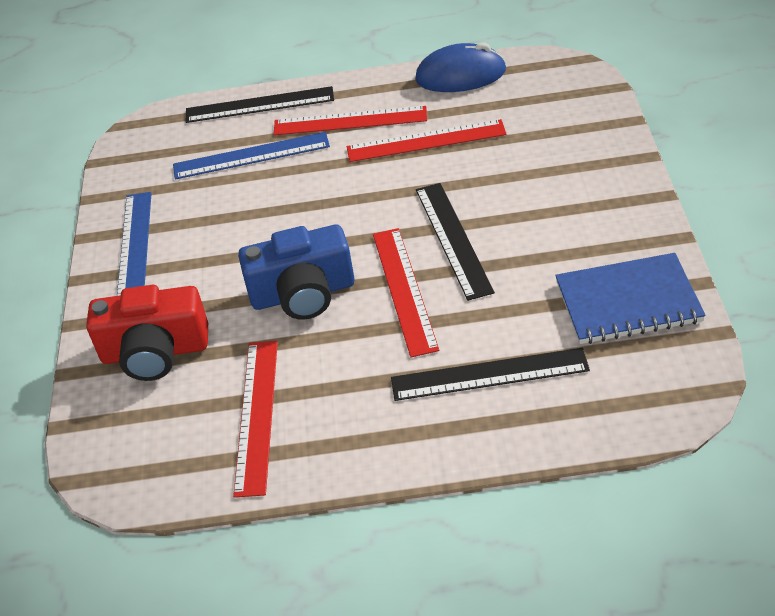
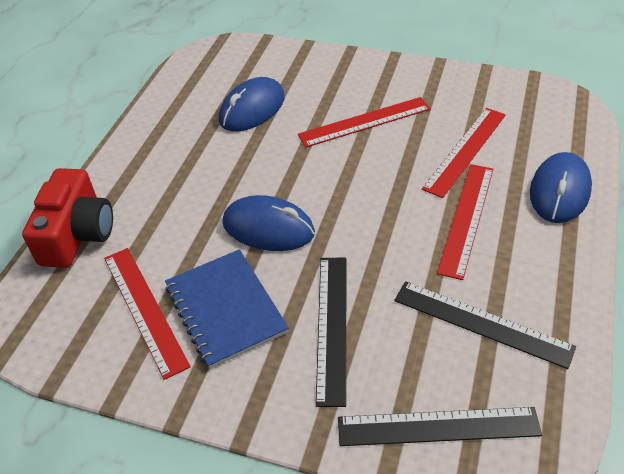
blue camera: 1 -> 0
blue mouse: 1 -> 3
blue ruler: 2 -> 0

